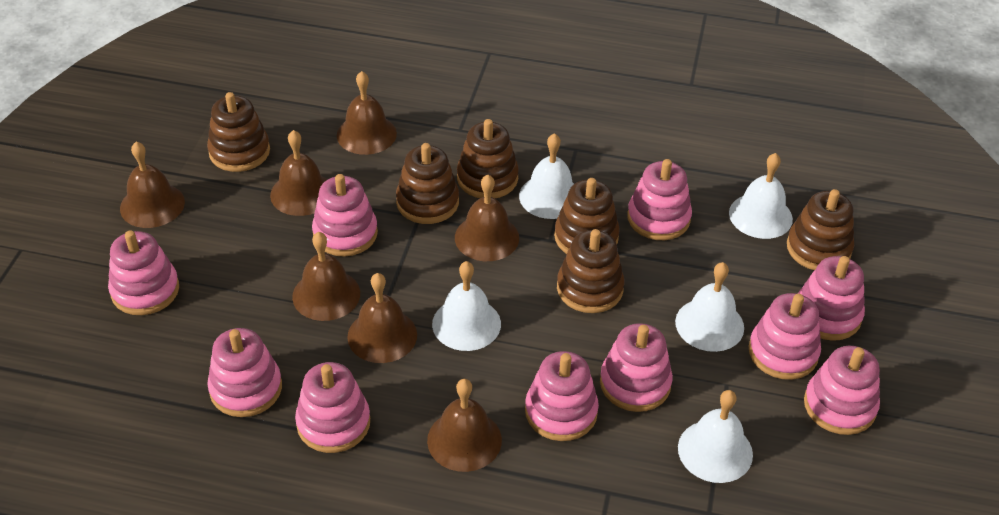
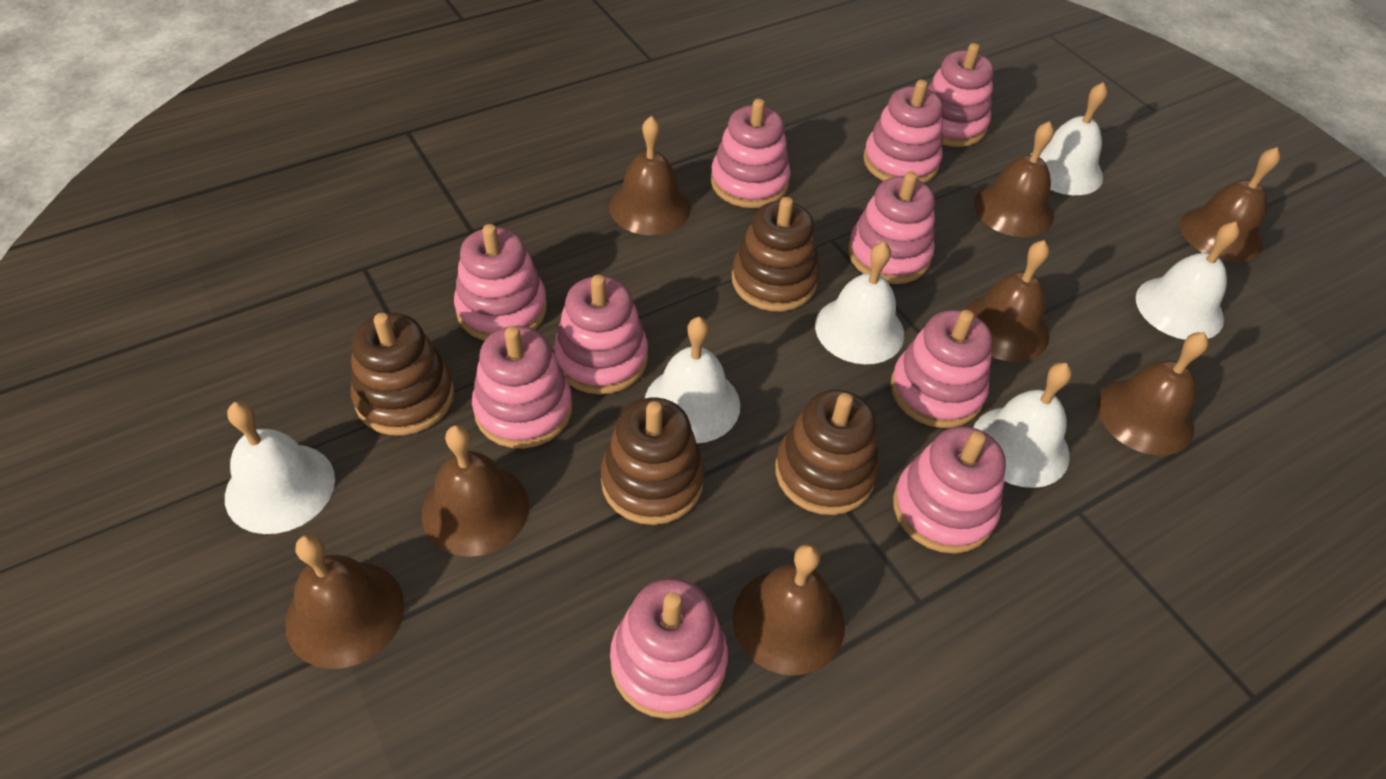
brown bell: 7 -> 8
brown stacking toy: 6 -> 4
white bell: 5 -> 6

